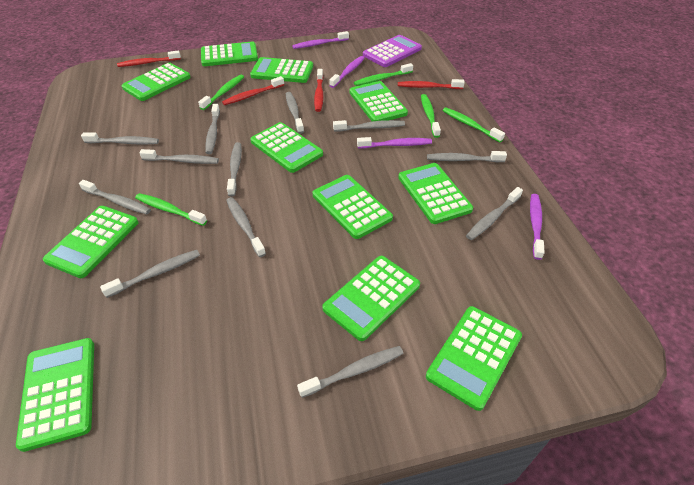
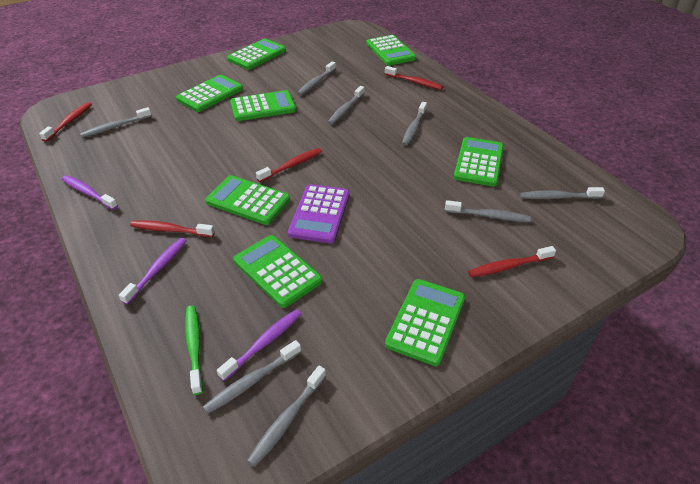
green calculator: 11 -> 8
green toothbrush: 5 -> 1
grey toothbrush: 12 -> 8
purple toothbrush: 4 -> 3
red toothbrush: 4 -> 5

